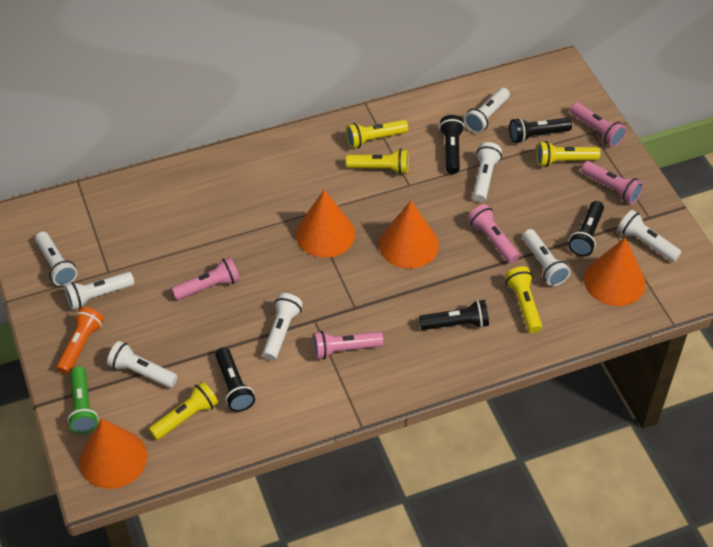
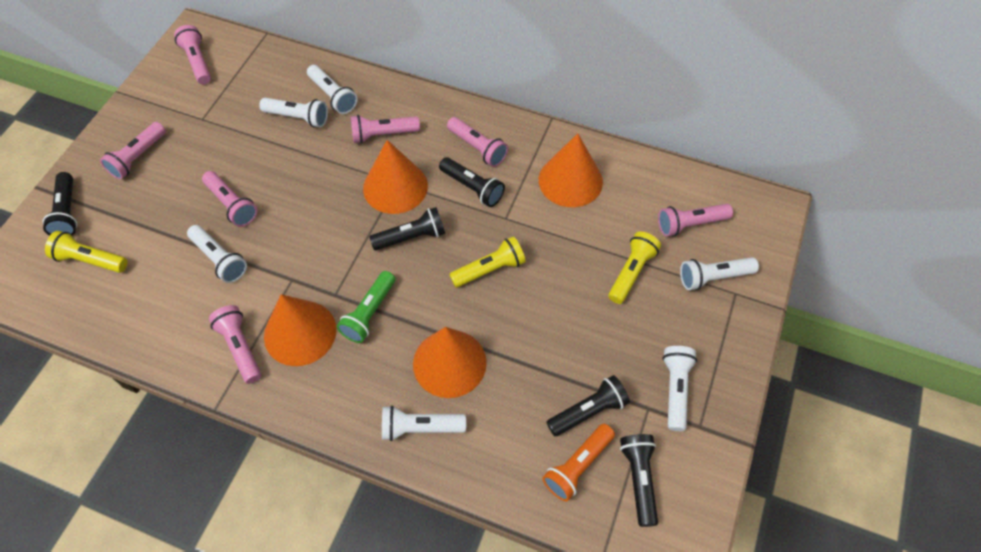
pink flashlight: 5 -> 7
white flashlight: 8 -> 6
yellow flashlight: 5 -> 3

